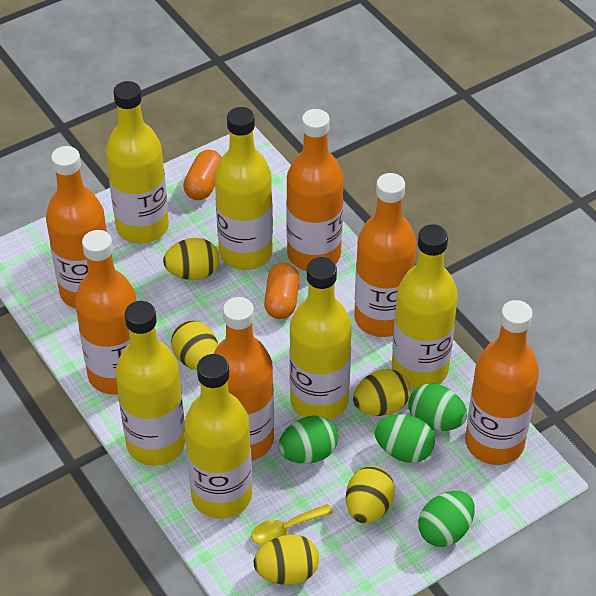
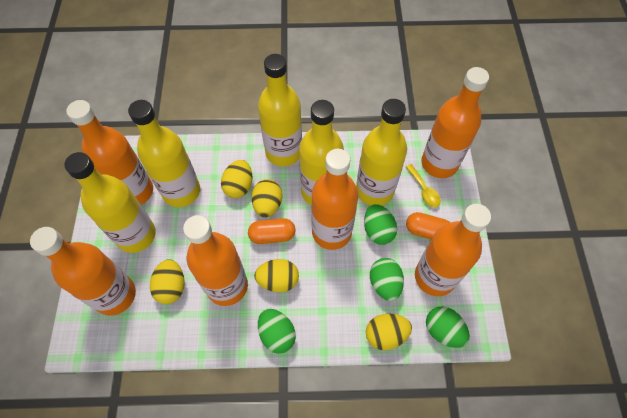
yellow bottle: 6 -> 5

